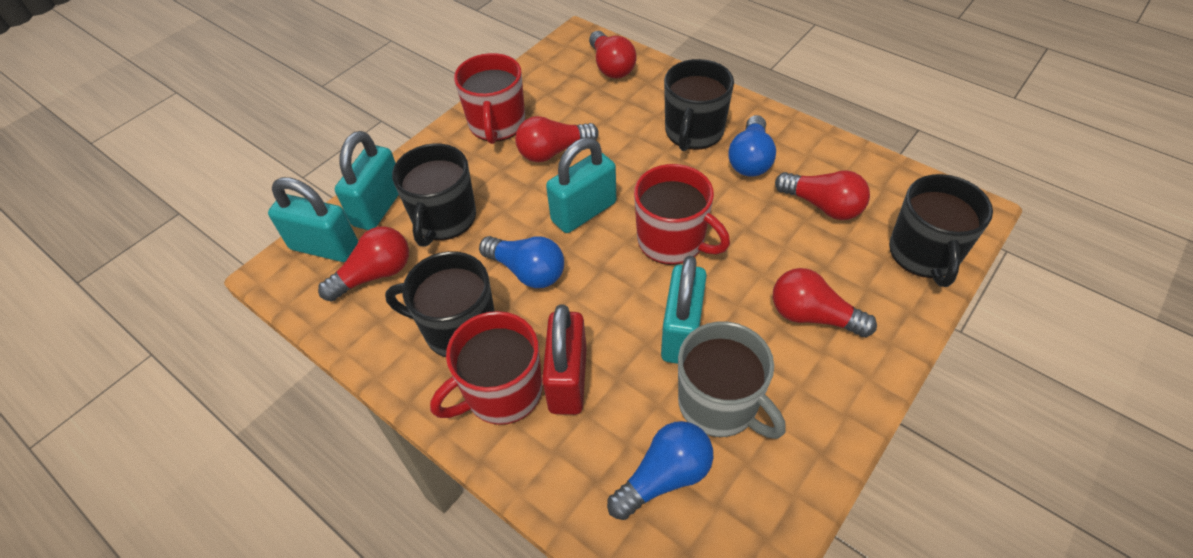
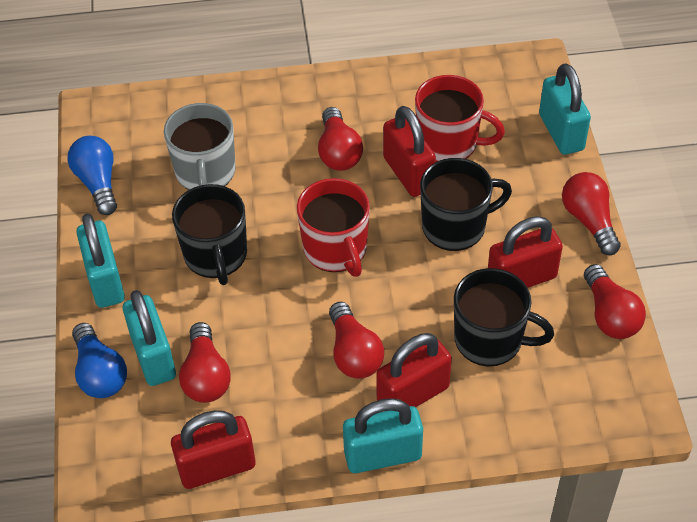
black mug: 4 -> 3
blue light bulb: 3 -> 2
red mug: 3 -> 2
red padlock: 1 -> 4

